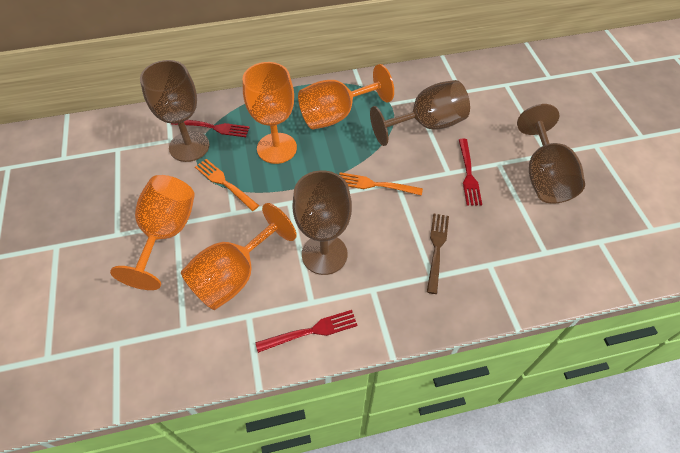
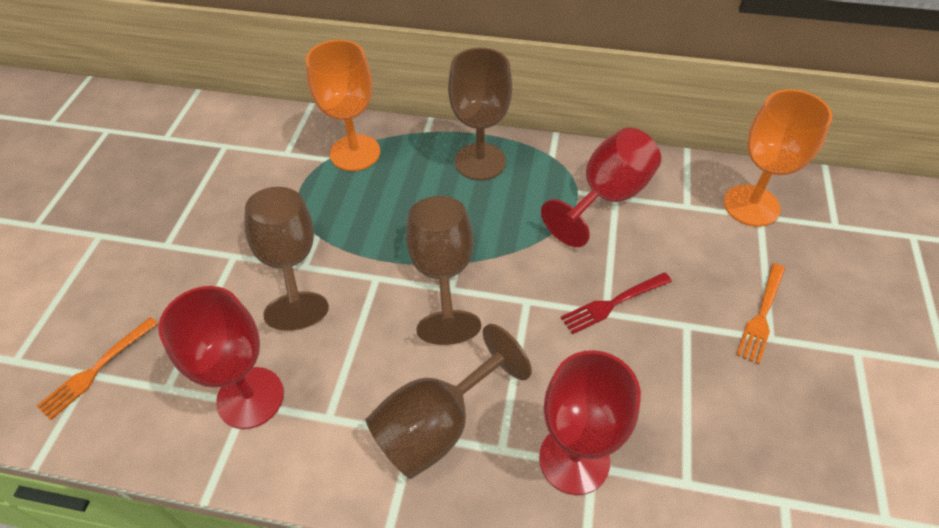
brown fork: 1 -> 0
orange goblet: 4 -> 2
red fork: 3 -> 1
red goblet: 0 -> 3

